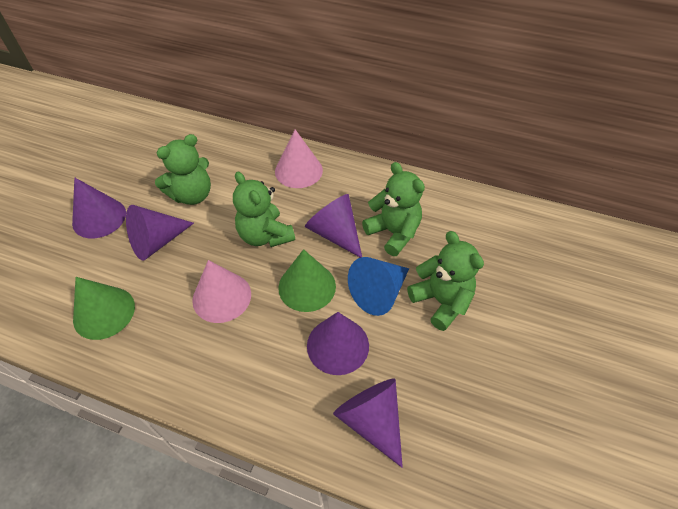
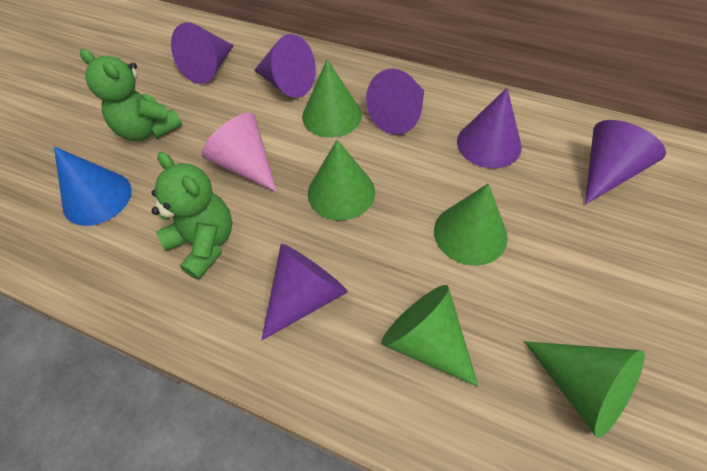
green cone: 2 -> 5
green teddy bear: 4 -> 2
pink cone: 2 -> 1
purple cone: 5 -> 6

